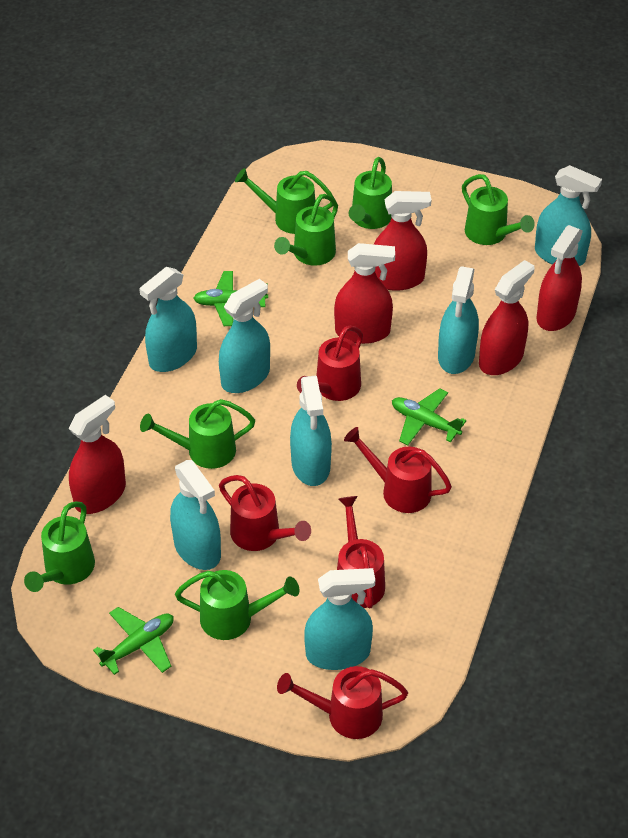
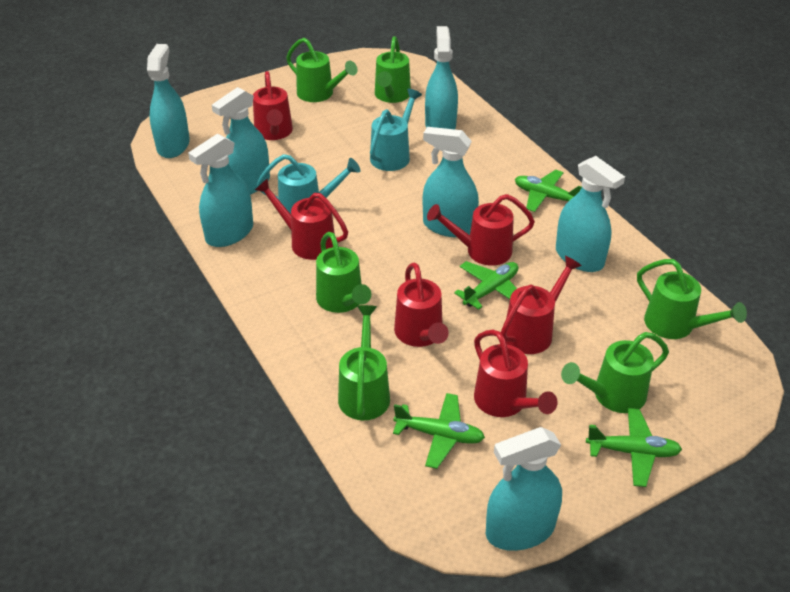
green plane: 3 -> 4
green watering can: 7 -> 6
red spray bottle: 5 -> 0
red watering can: 5 -> 6
turquoise watering can: 0 -> 2

